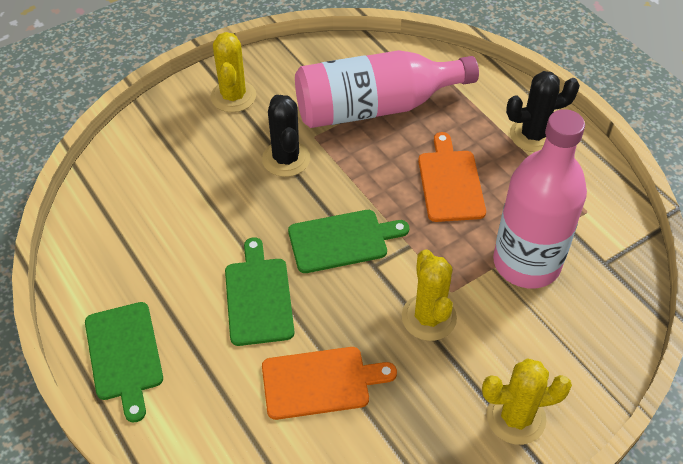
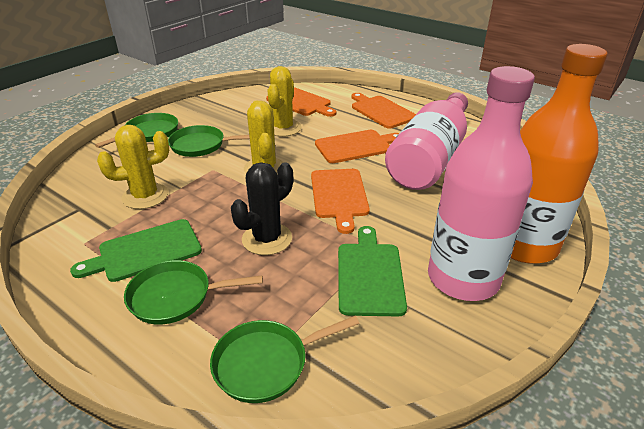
black cactus: 2 -> 1
green cutting board: 3 -> 2
green pan: 0 -> 4
orange bottle: 0 -> 1
orange cutting board: 2 -> 4

